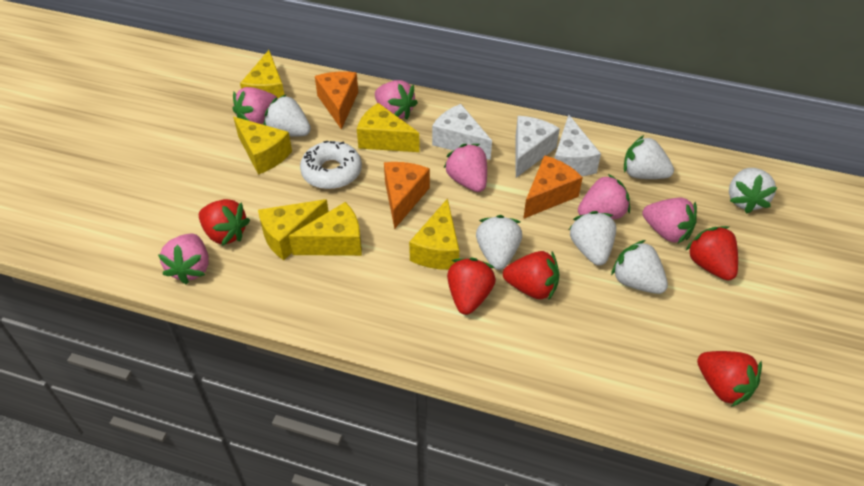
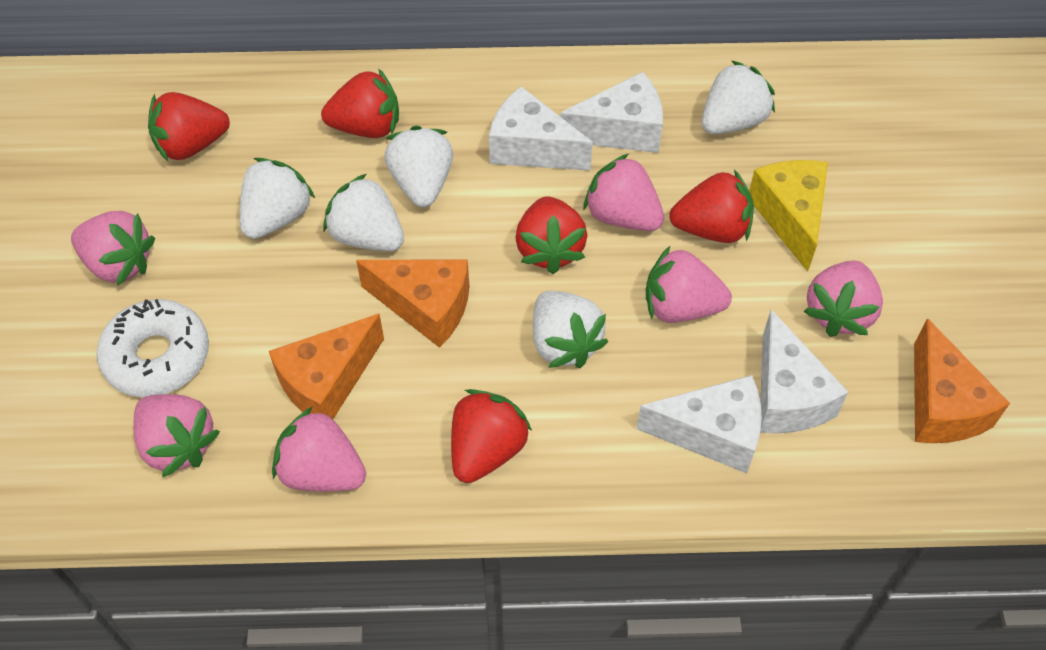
white cheese: 3 -> 4
white strawberry: 6 -> 5
yellow cheese: 6 -> 1

